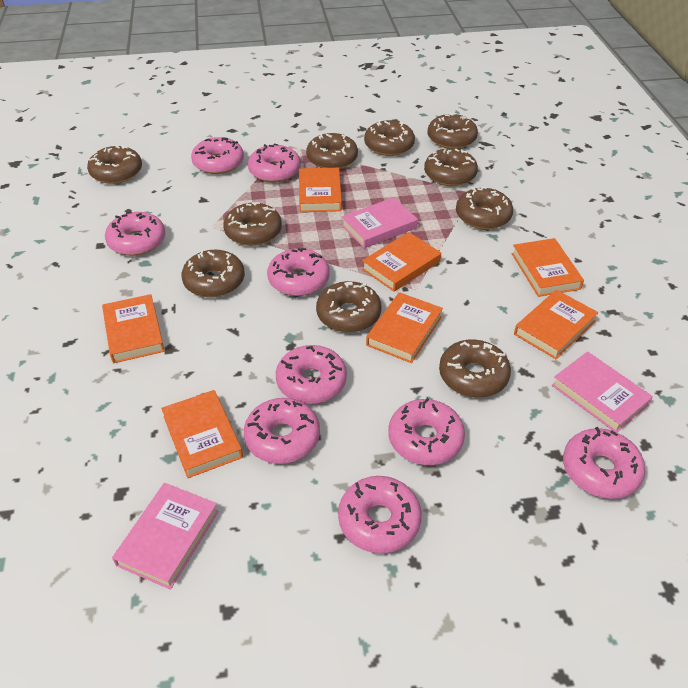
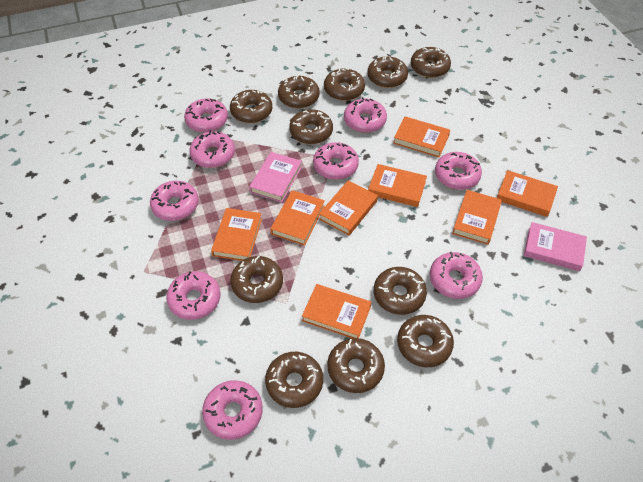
brown donut: 10 -> 11
orange book: 7 -> 8
pink book: 3 -> 2

